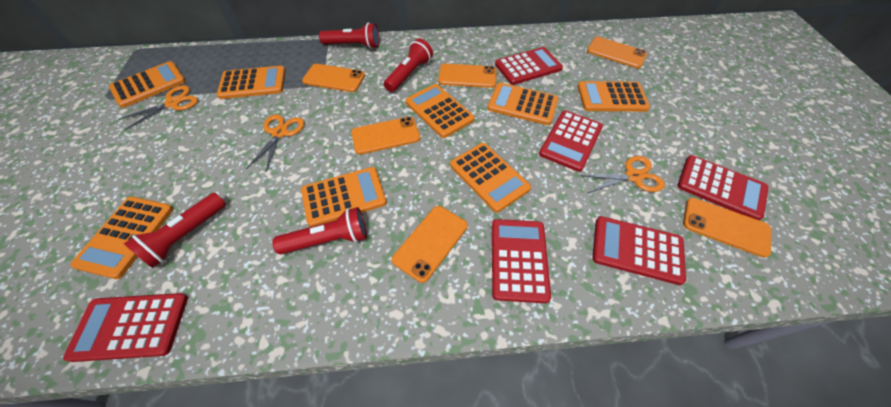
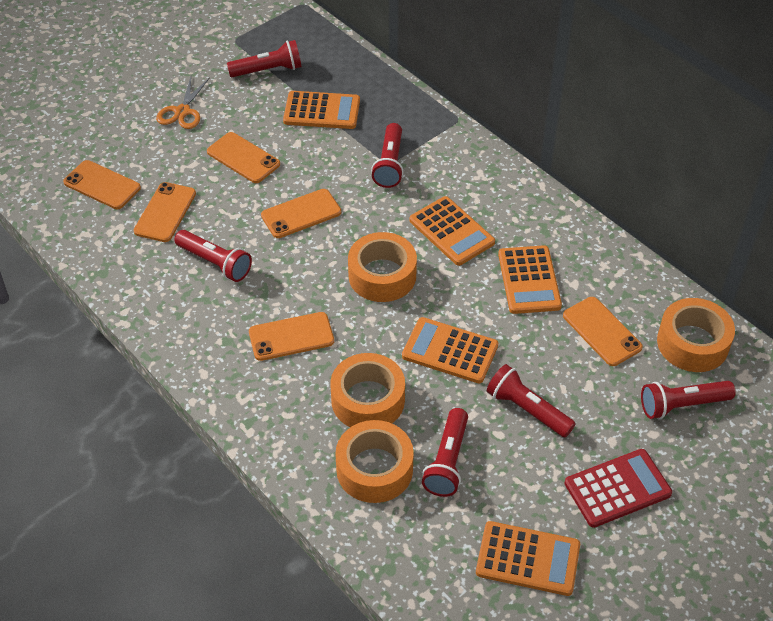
orange calculator: 8 -> 5
orange scissors: 3 -> 1
orange tape: 0 -> 4
red calculator: 6 -> 1
red flashlight: 4 -> 6

